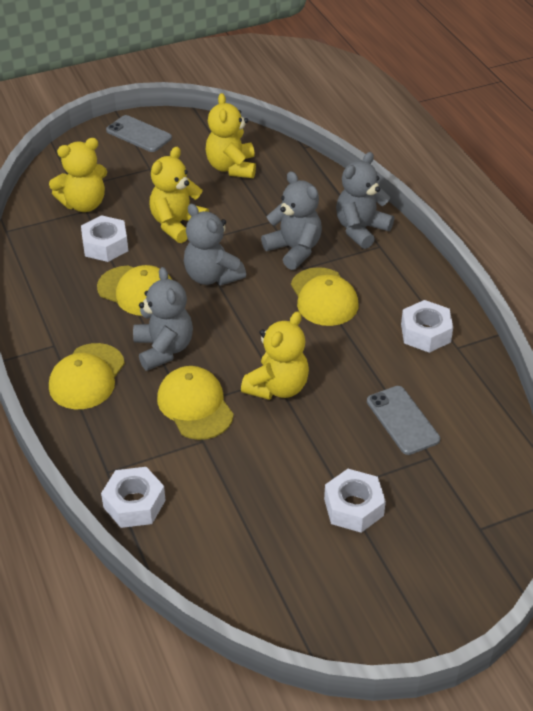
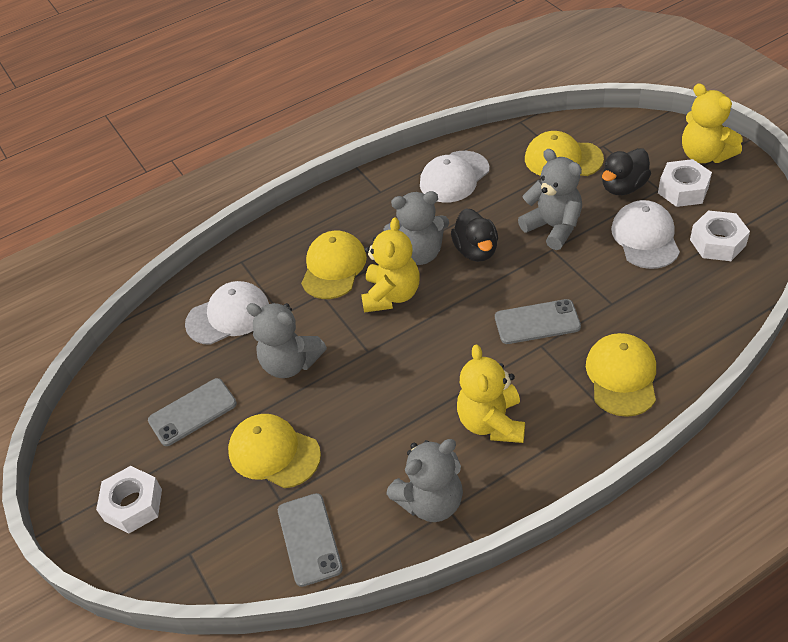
black duck: 0 -> 2
grey phone: 2 -> 3
white cap: 0 -> 3
white nut: 4 -> 3
yellow teddy bear: 4 -> 3

